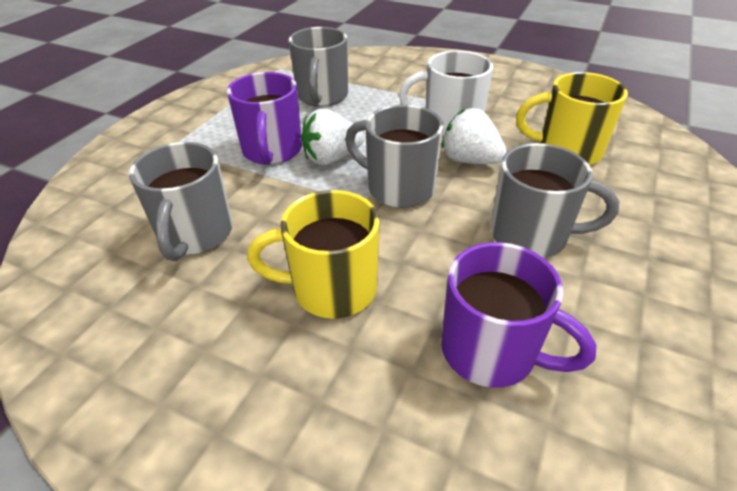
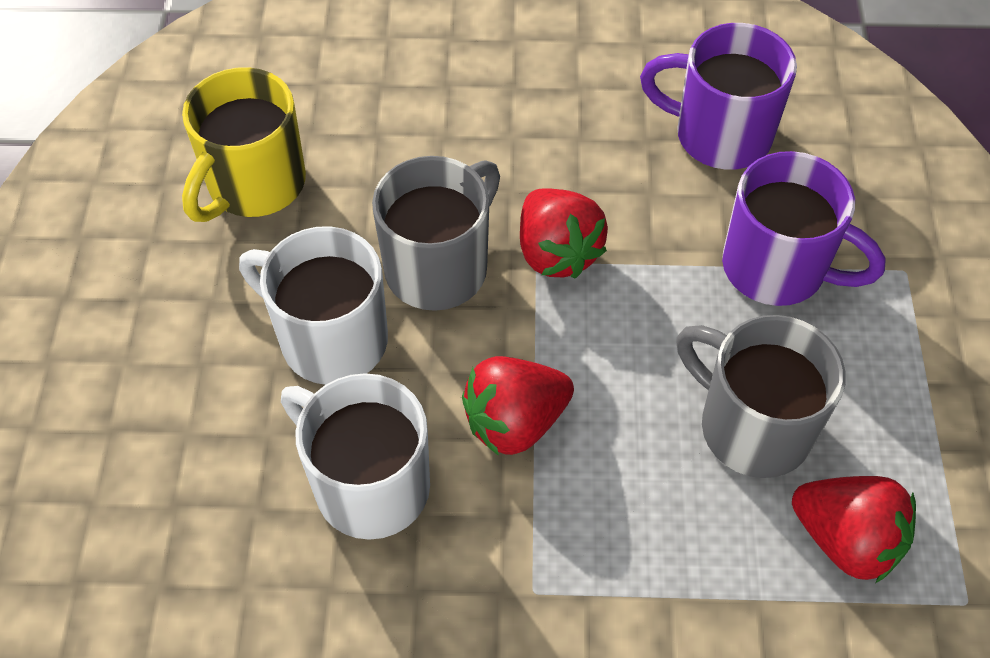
grey mug: 4 -> 2
red strawberry: 0 -> 3
white mug: 1 -> 2
white strawberry: 2 -> 0
yellow mug: 2 -> 1

